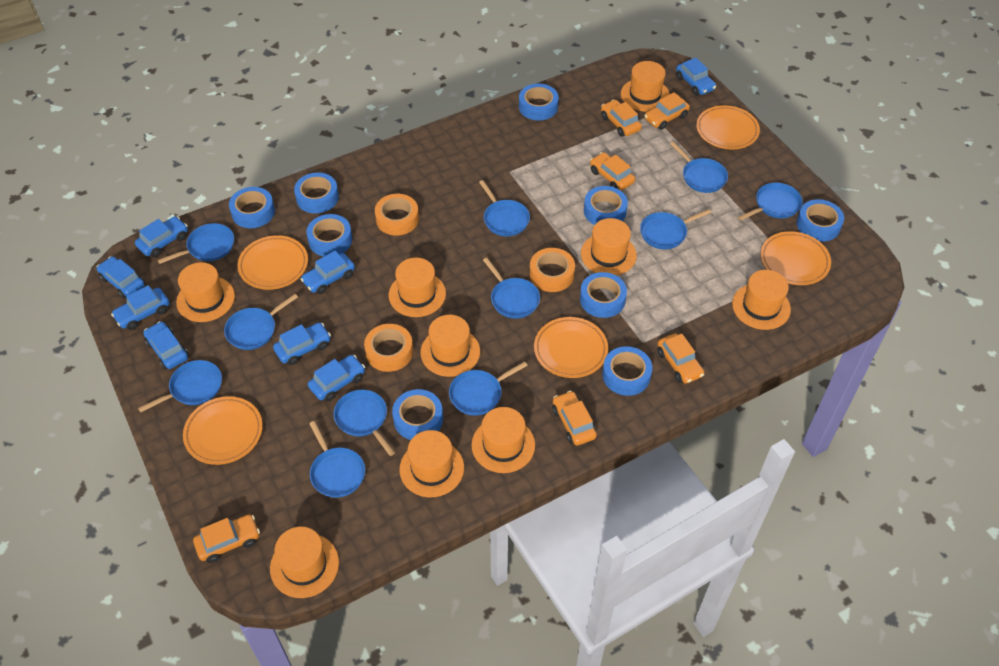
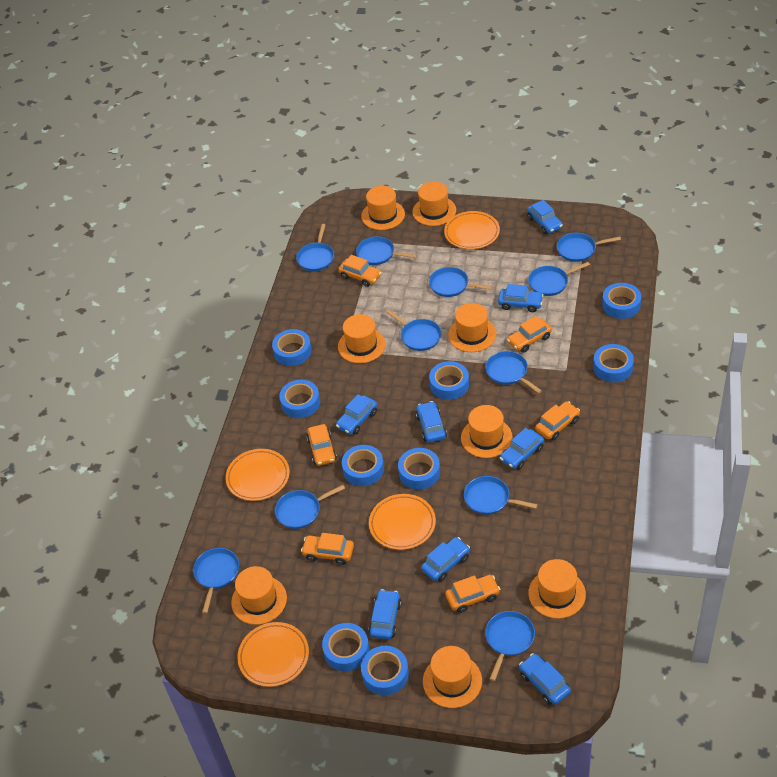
orange hat: 9 -> 8
orange plate: 5 -> 4
orange tape: 3 -> 0

